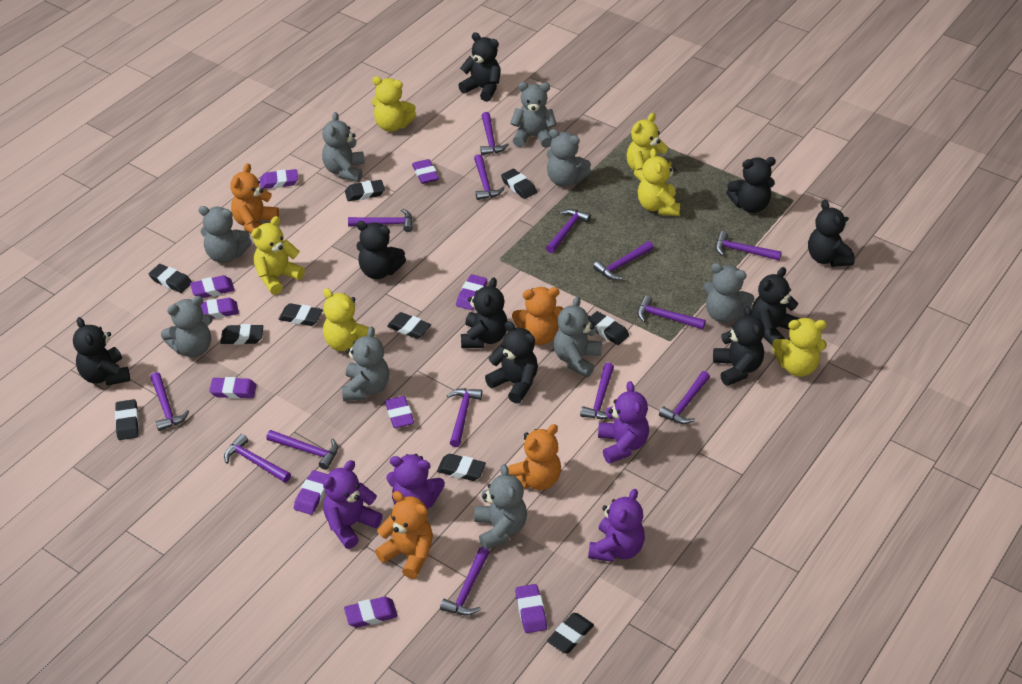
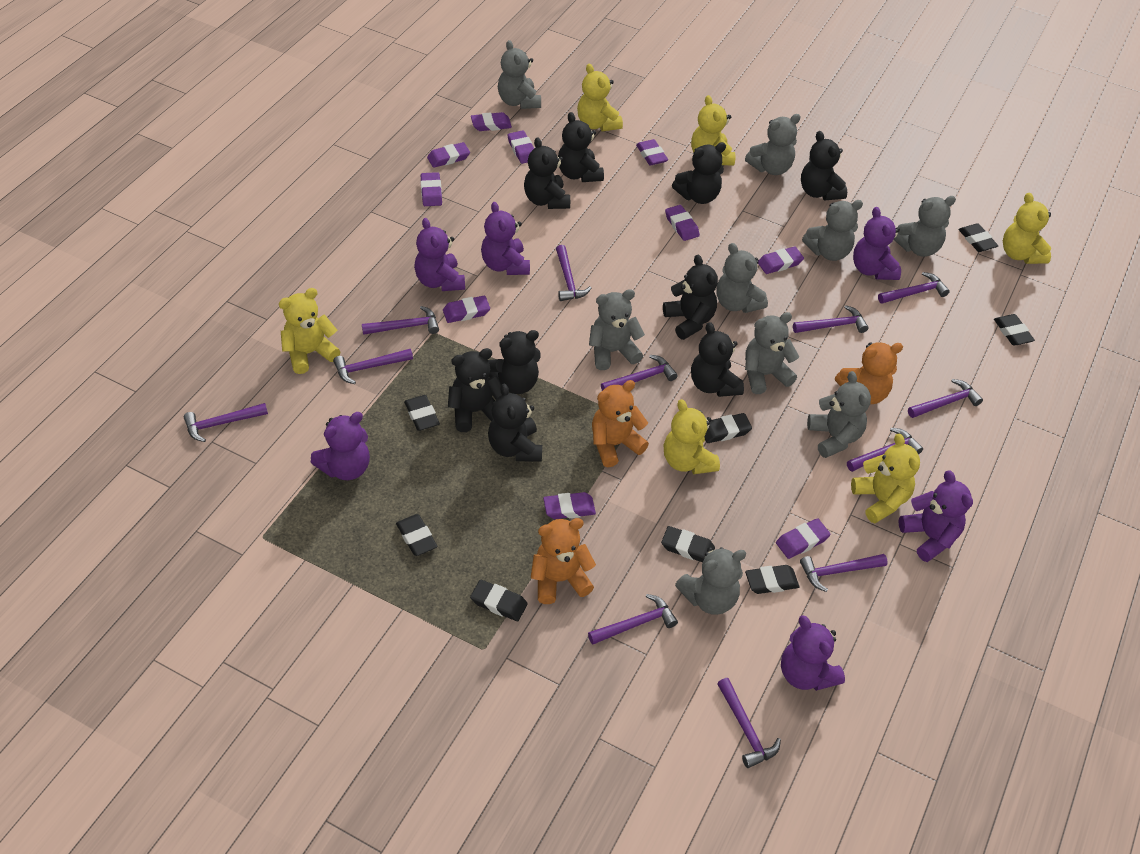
black eraser: 10 -> 8
orange teddy bear: 4 -> 3
purple hammer: 14 -> 12
purple teddy bear: 4 -> 6

